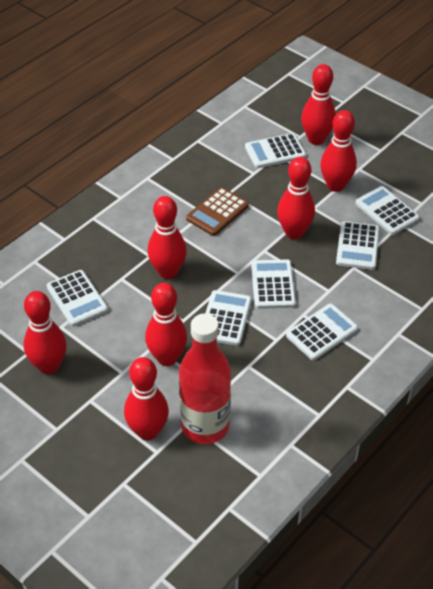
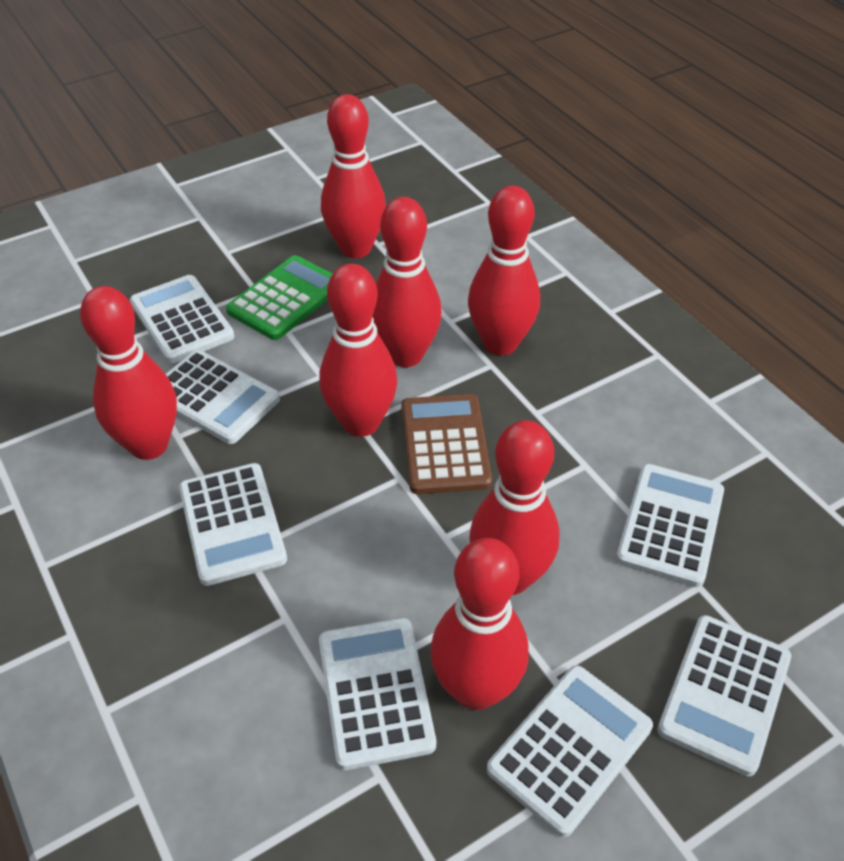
green calculator: 0 -> 1
red bottle: 1 -> 0

